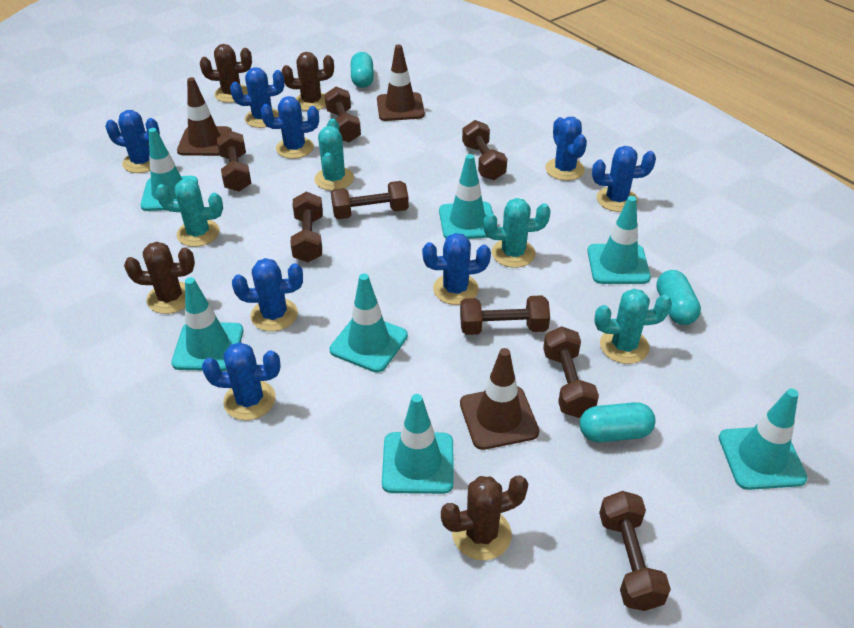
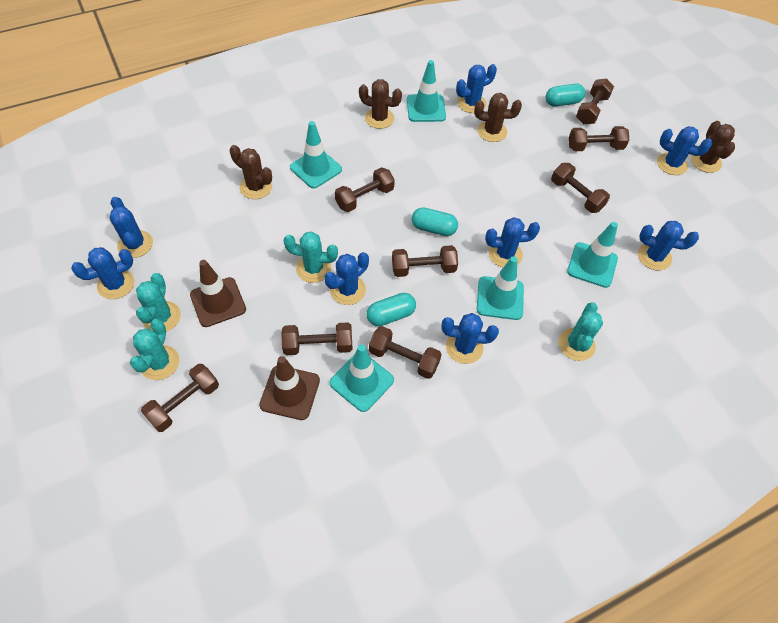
brown traffic cone: 3 -> 2
turquoise traffic cone: 7 -> 5

